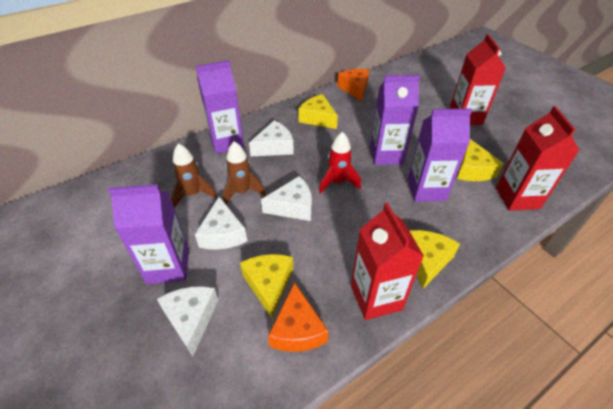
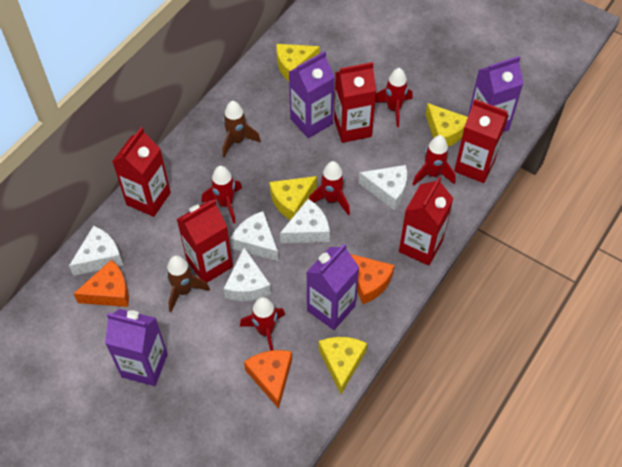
orange cheese: 2 -> 3
red carton: 3 -> 5
red rocket: 1 -> 5
white cheese: 4 -> 5

